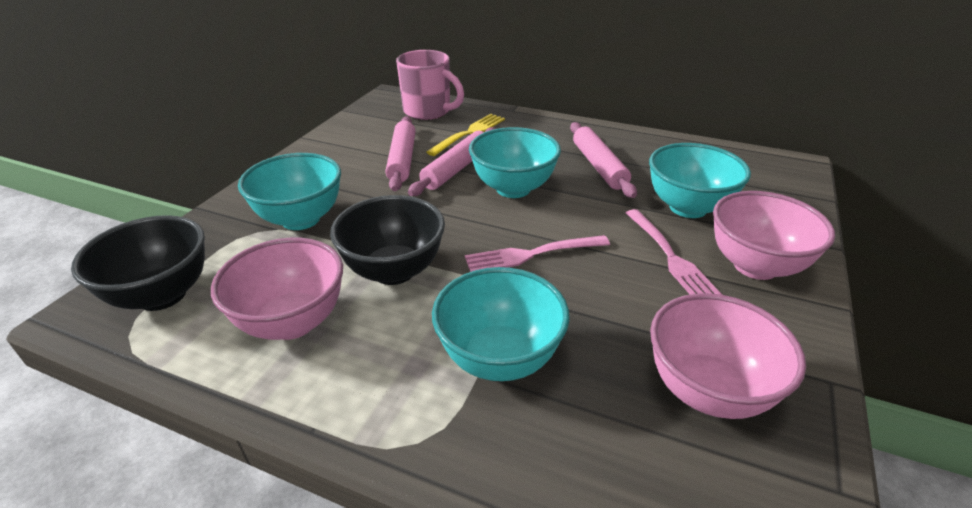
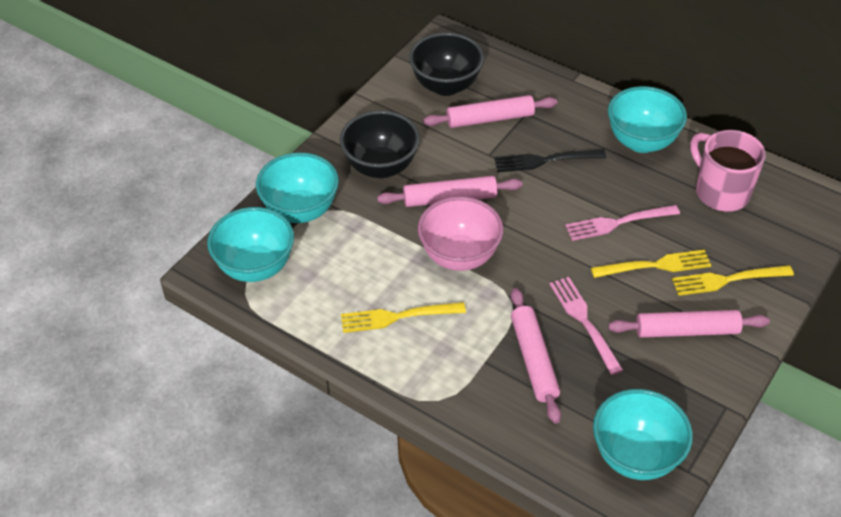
black fork: 0 -> 1
pink bowl: 3 -> 1
pink rolling pin: 3 -> 4
yellow fork: 1 -> 3

